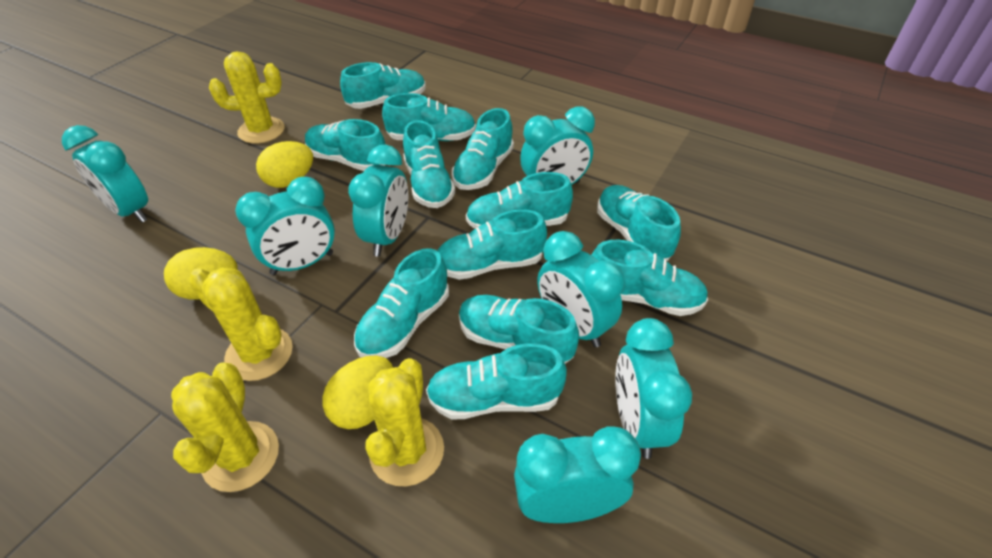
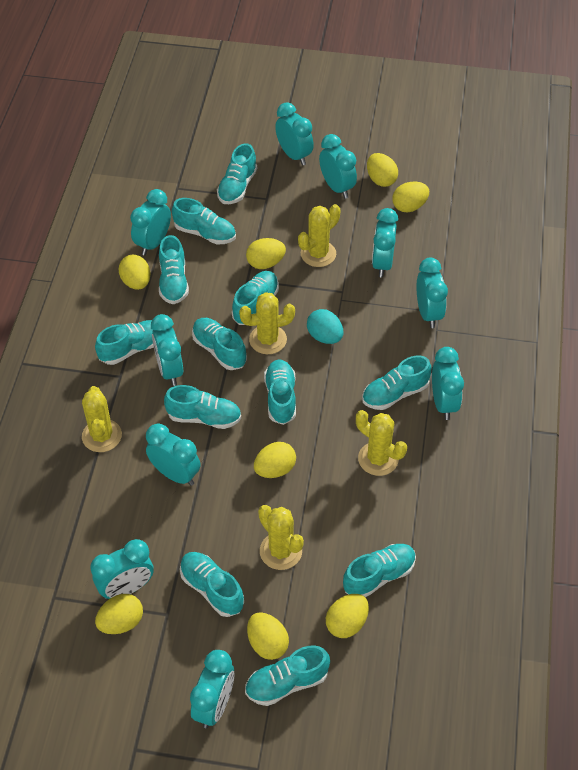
turquoise clock: 7 -> 10
turquoise egg: 0 -> 1
yellow cactus: 4 -> 5
yellow egg: 3 -> 8

